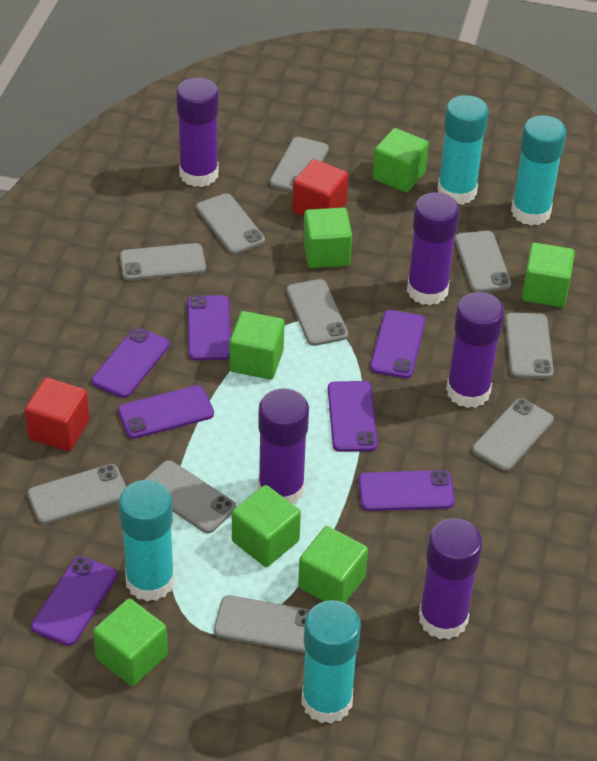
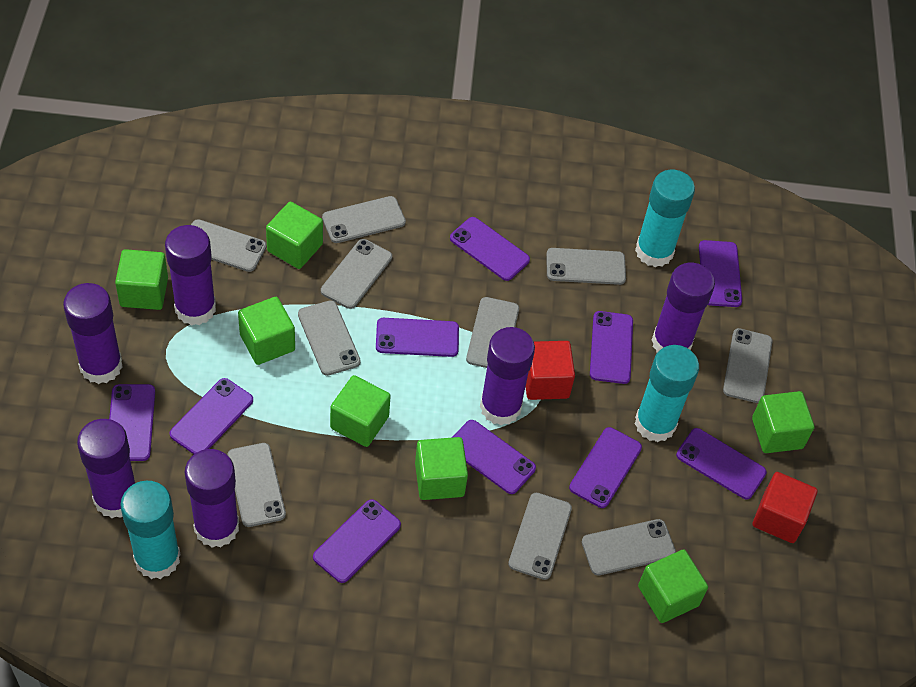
purple glue stick: 5 -> 6
purple phone: 7 -> 10
turquoise glue stick: 4 -> 3

